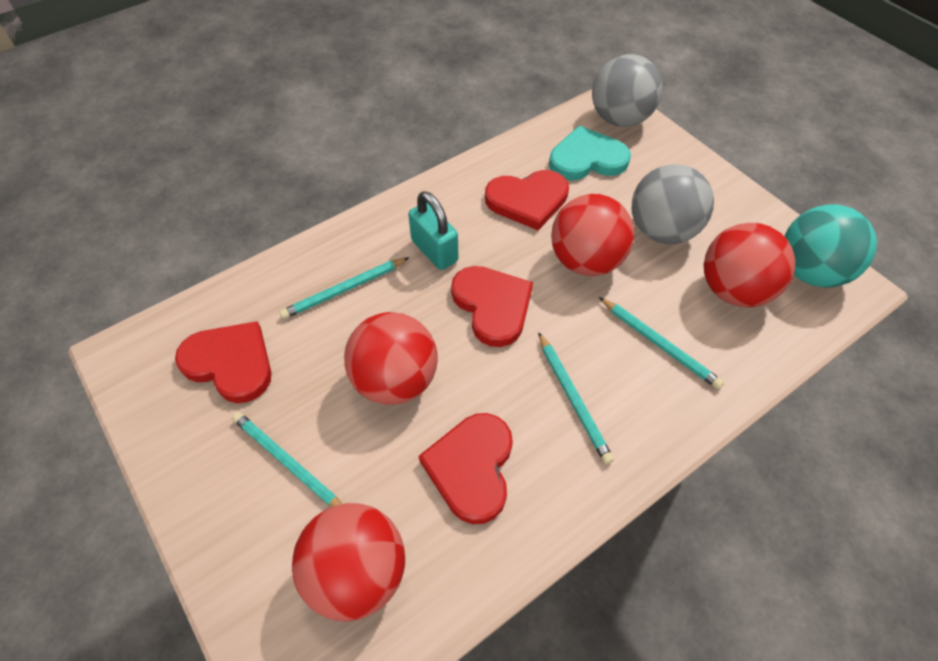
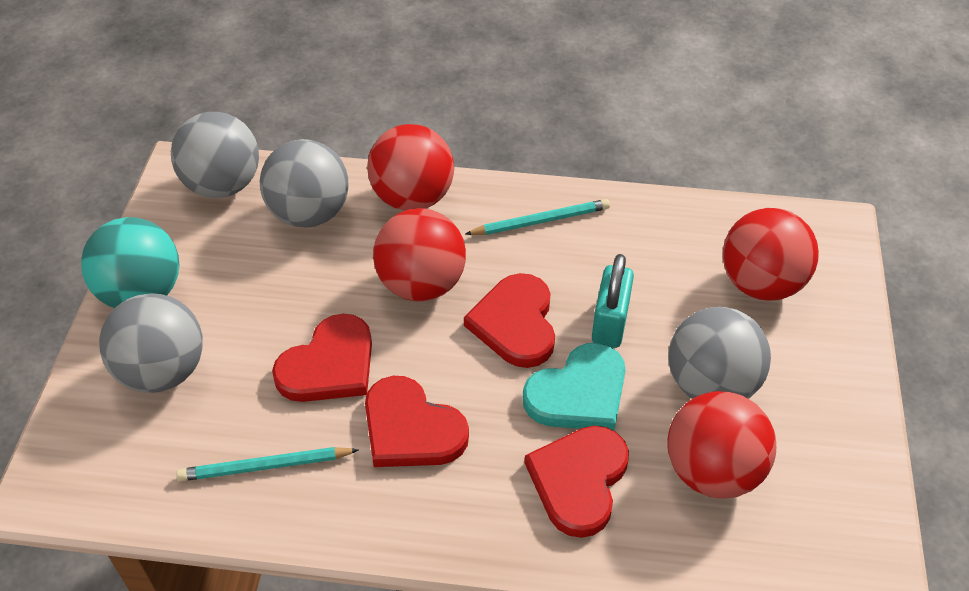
grey ball: 2 -> 4
turquoise pencil: 4 -> 2

